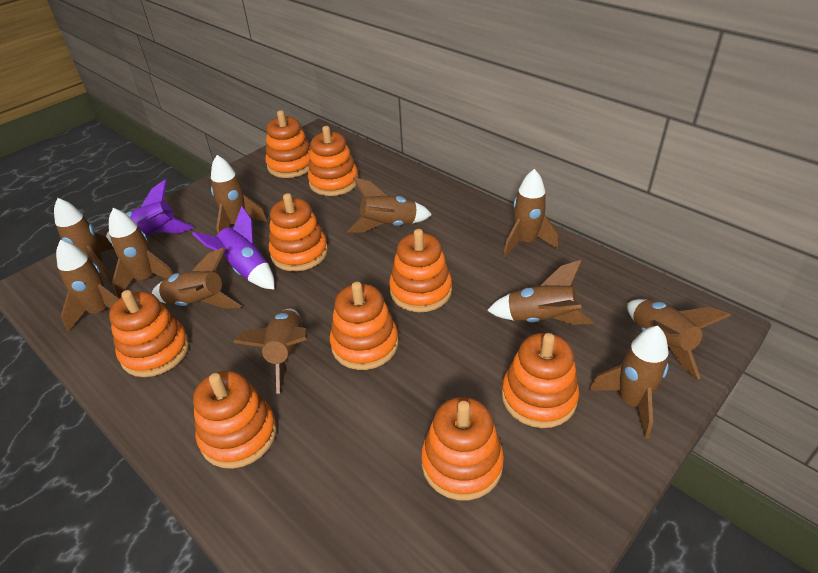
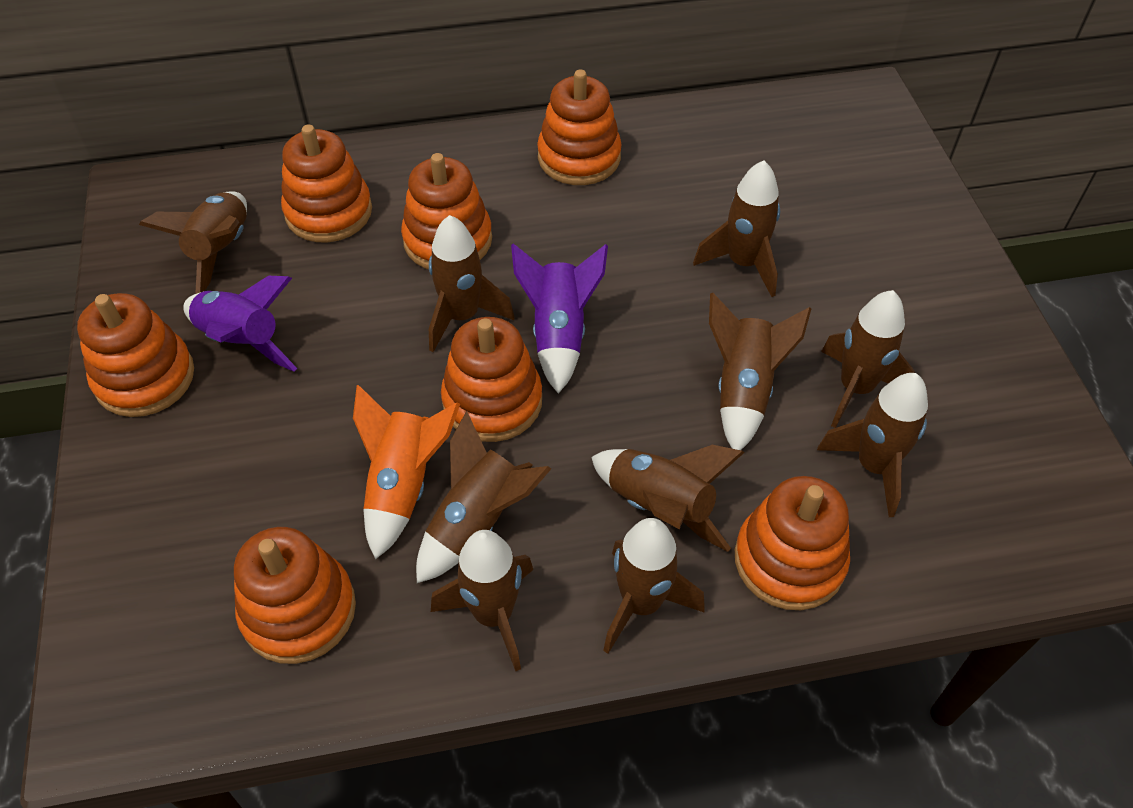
brown rocket: 11 -> 10
orange rocket: 0 -> 1
orange stacking toy: 9 -> 7

